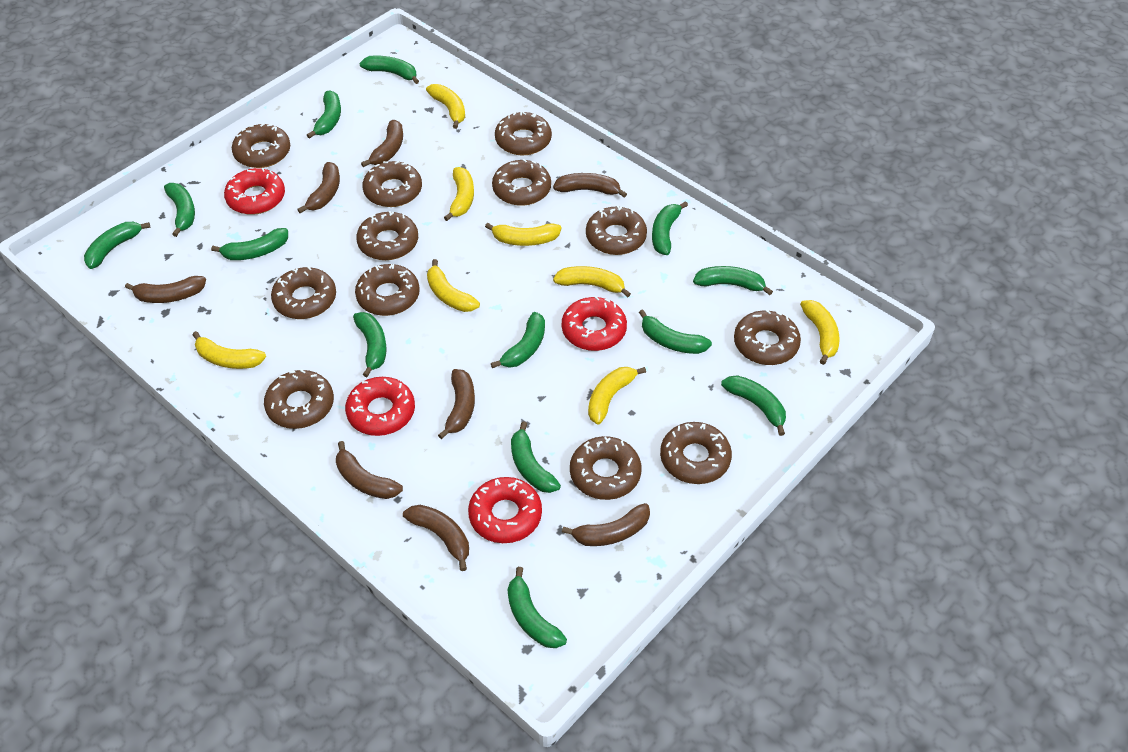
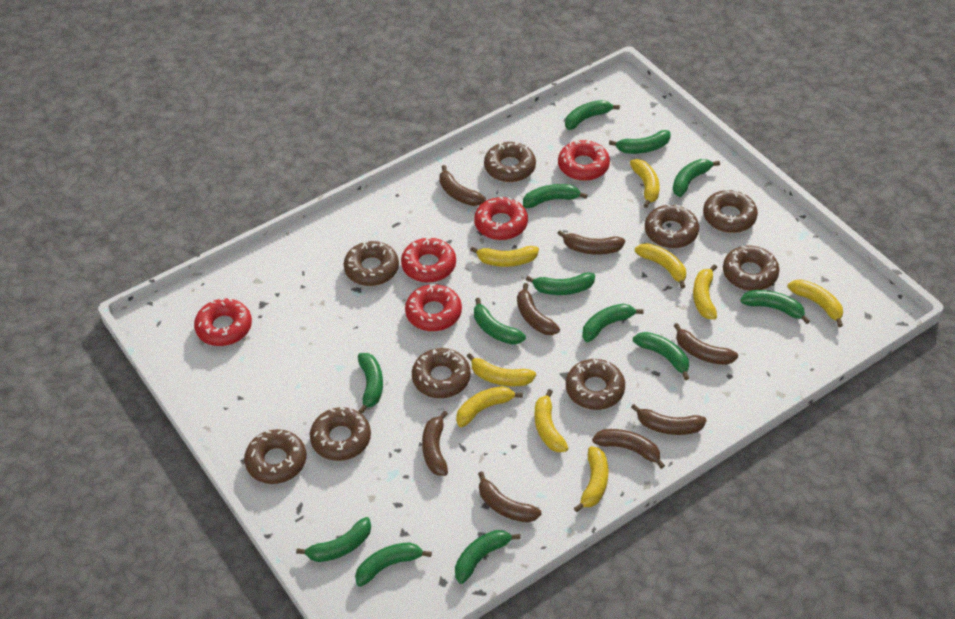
brown donut: 12 -> 9
red donut: 4 -> 5
yellow banana: 8 -> 9

